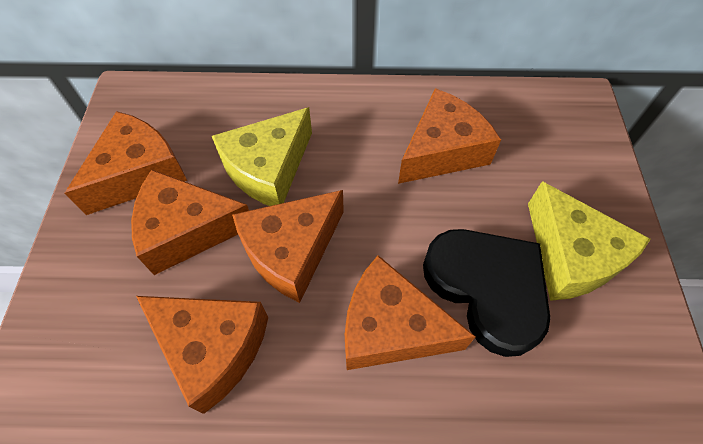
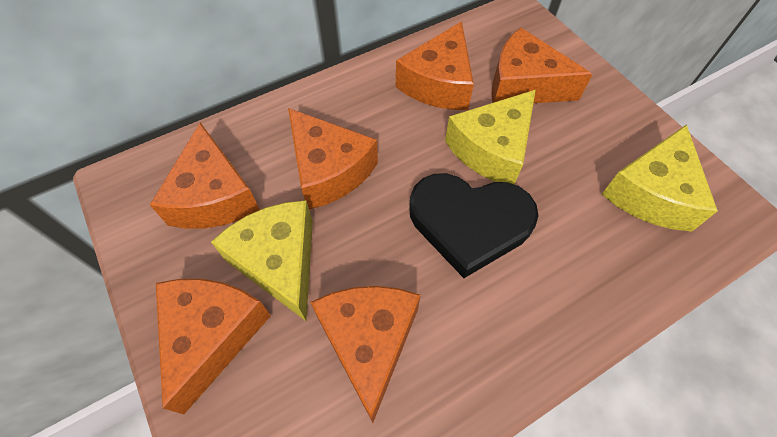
yellow cheese: 2 -> 3

